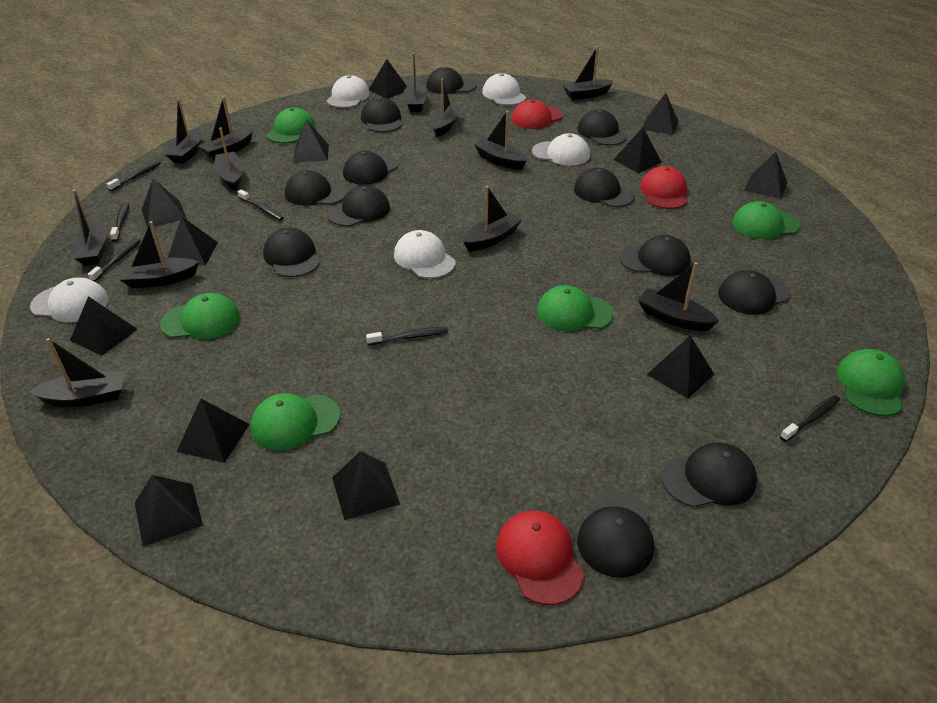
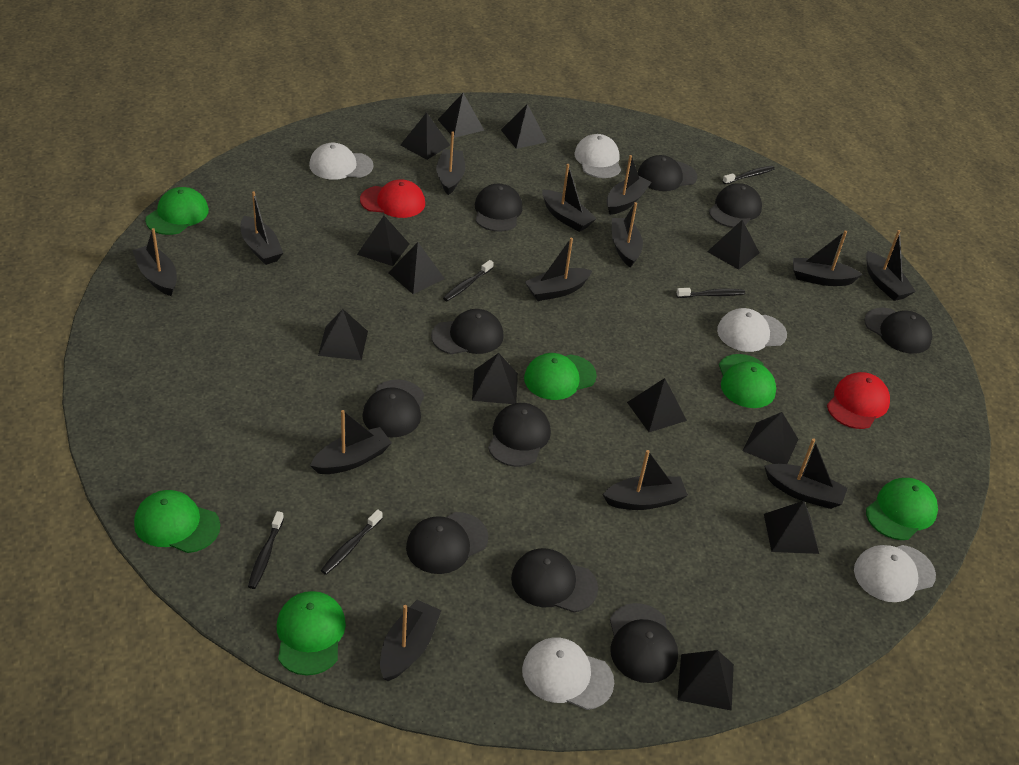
black boat: 12 -> 13
black cap: 12 -> 10
black toothbrush: 6 -> 5
red cap: 3 -> 2

